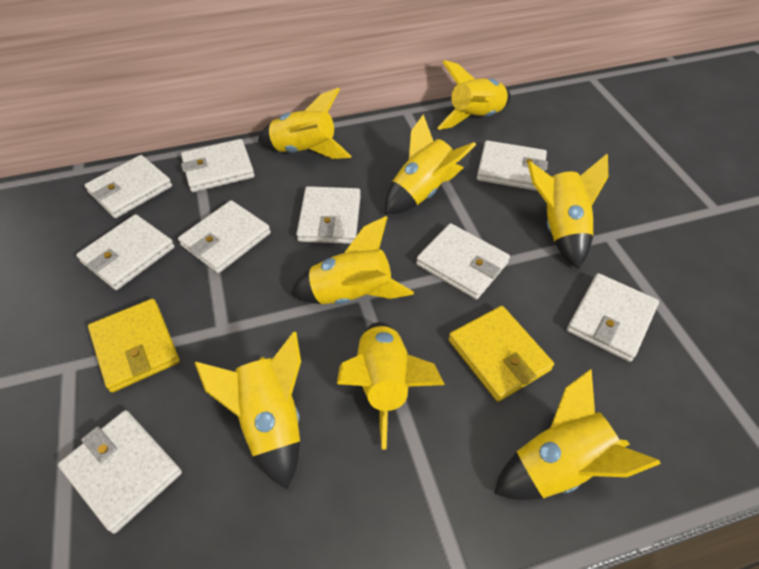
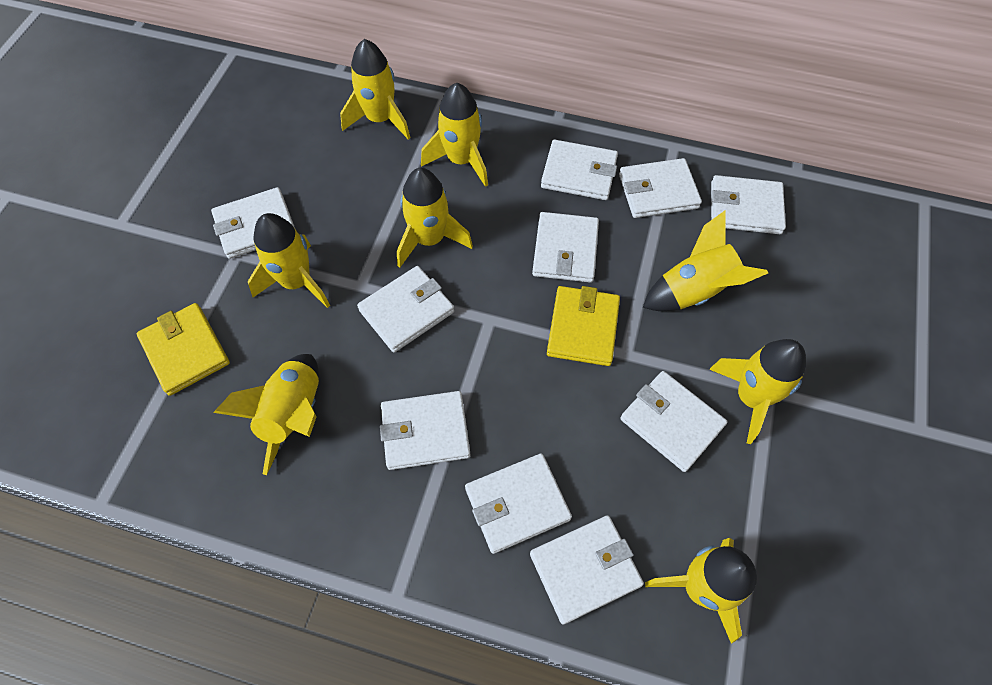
white wallet: 9 -> 10

